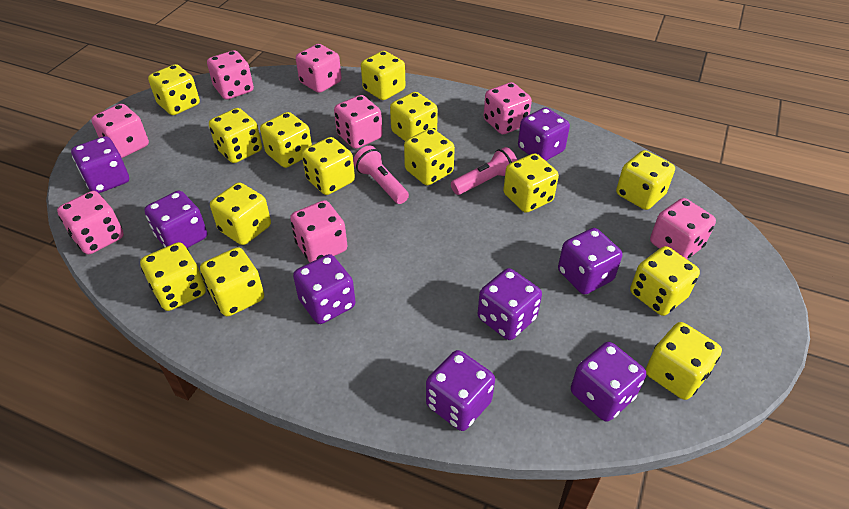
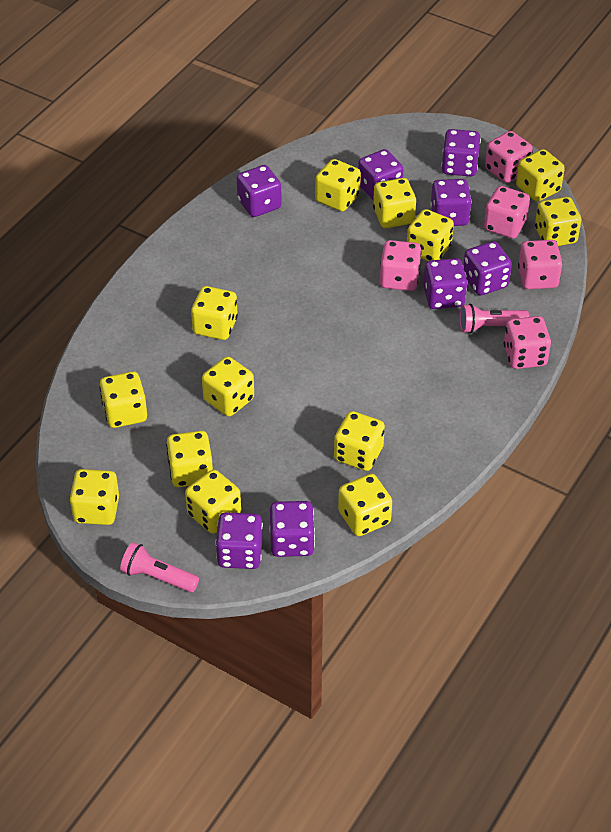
pink dice: 8 -> 5
yellow dice: 14 -> 13

